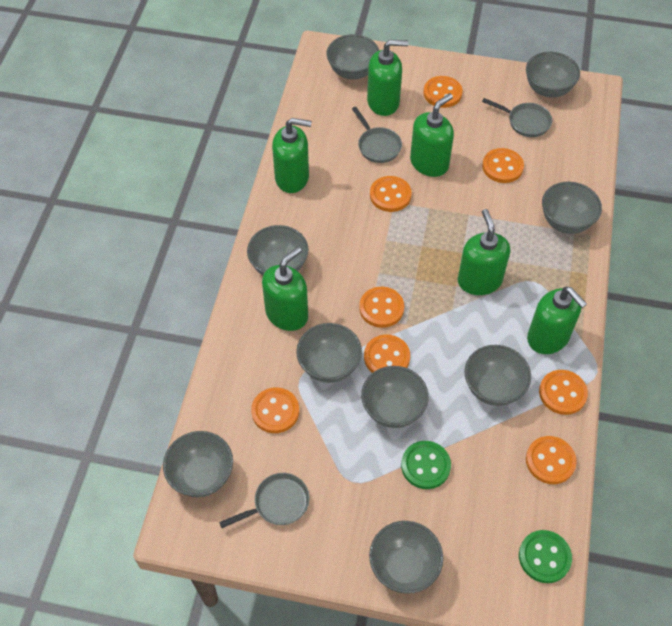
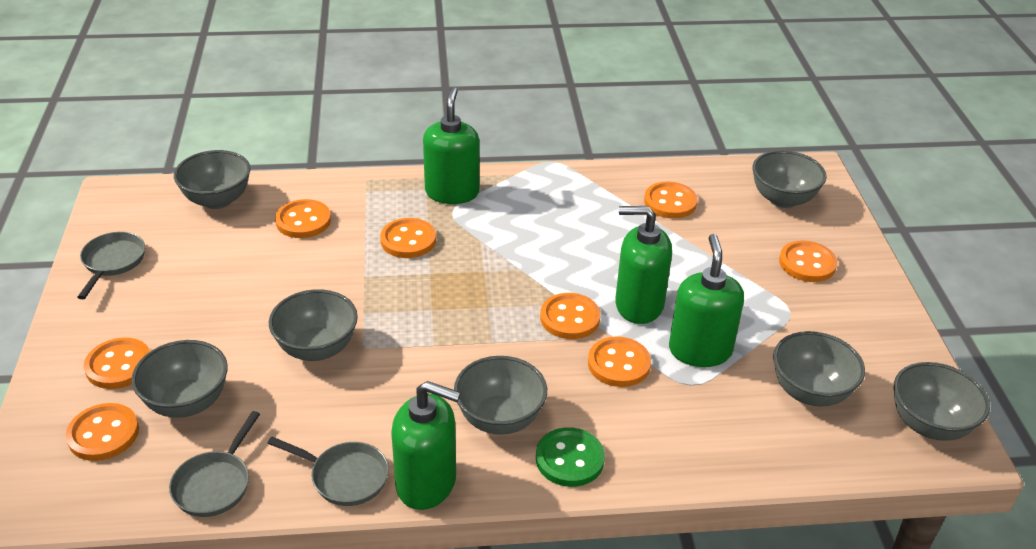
green button: 2 -> 1
green soap dispenser: 6 -> 4
grey bowl: 9 -> 7

